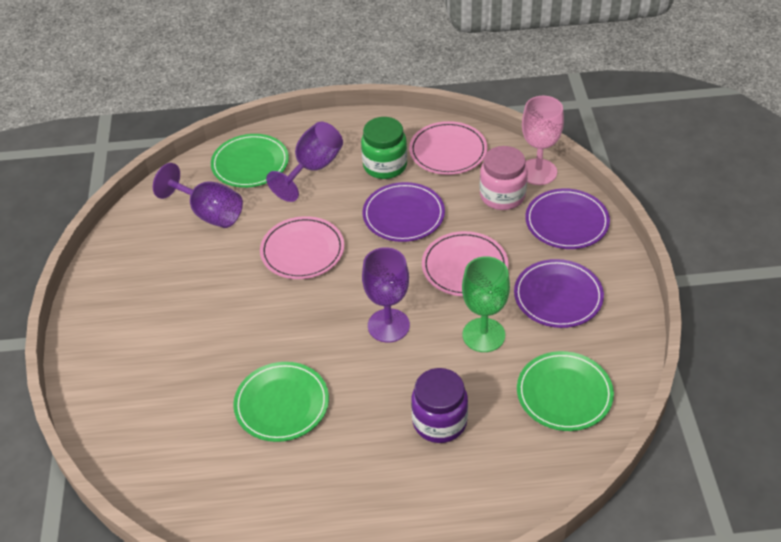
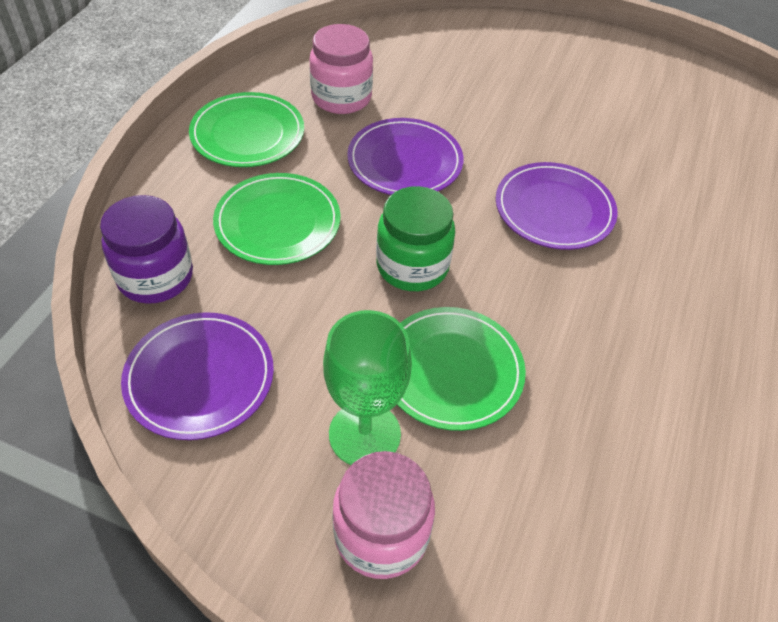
pink goblet: 1 -> 0
pink jar: 1 -> 2
pink plate: 3 -> 0
purple goblet: 3 -> 0

